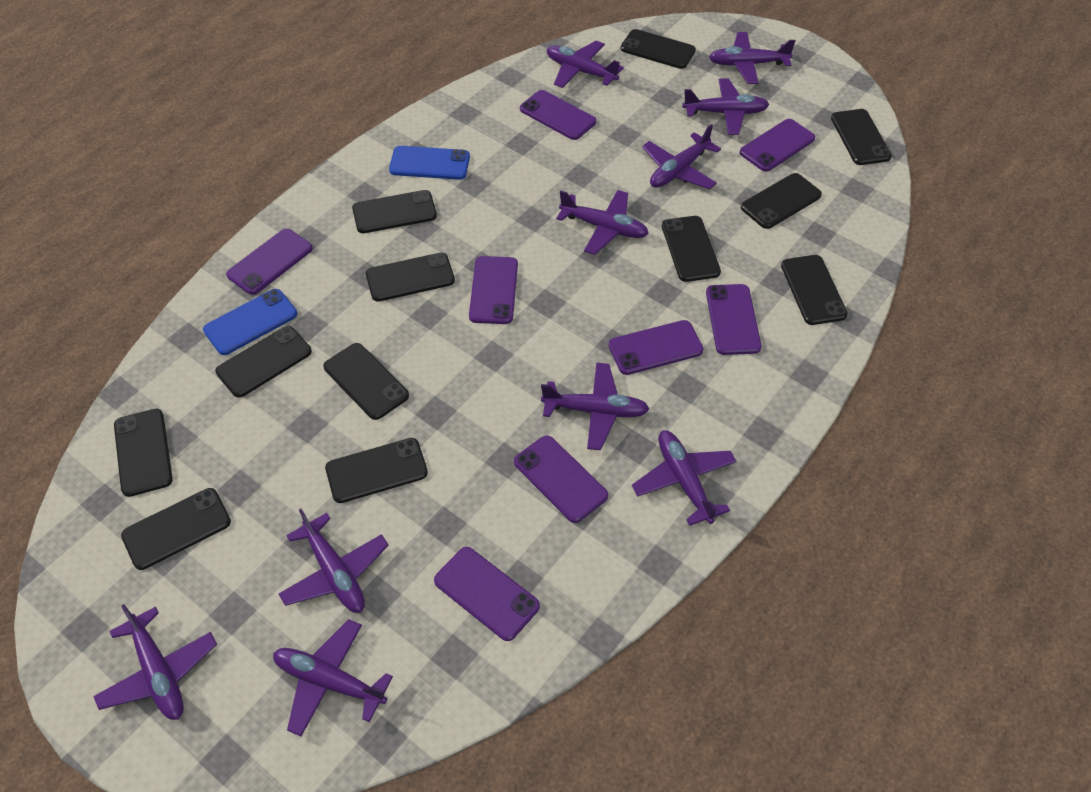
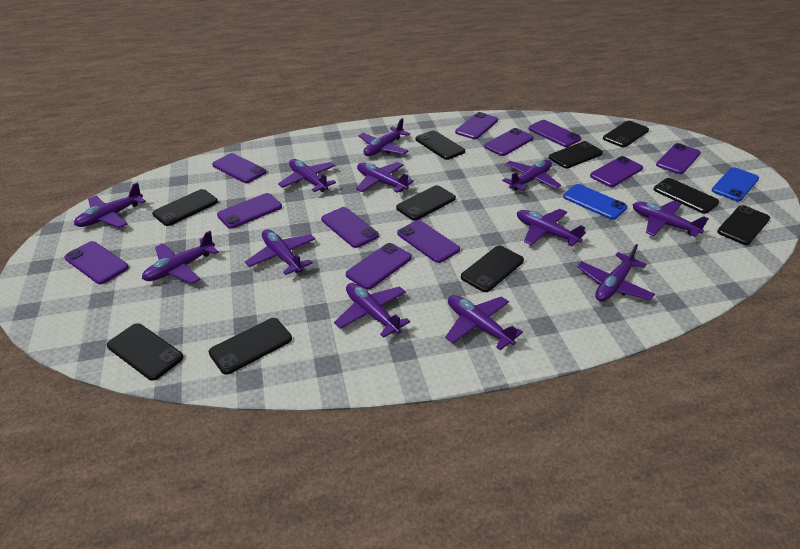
black phone: 12 -> 10
purple phone: 8 -> 11
purple plane: 10 -> 12

